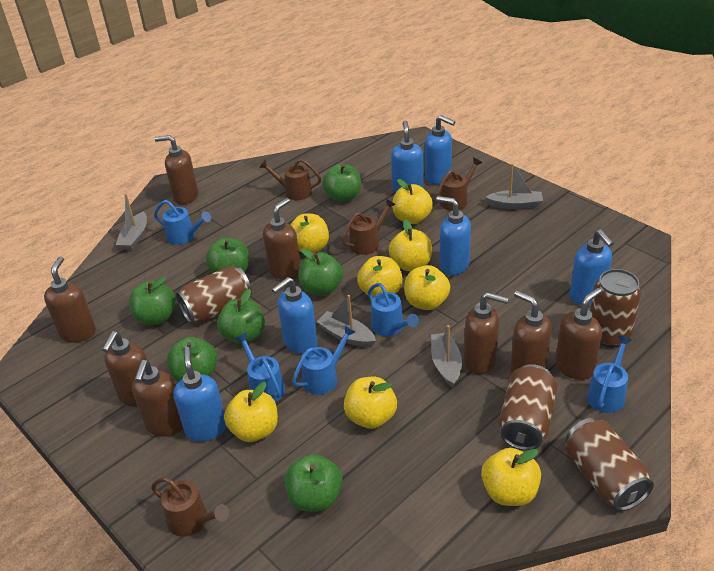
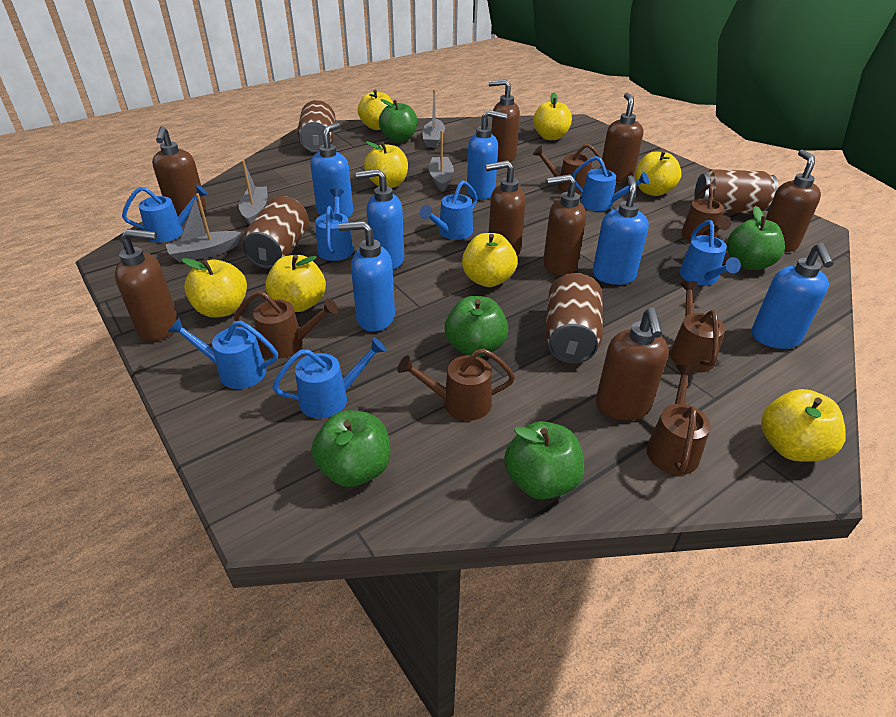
blue watering can: 5 -> 7
brown watering can: 4 -> 6
green apple: 7 -> 5

